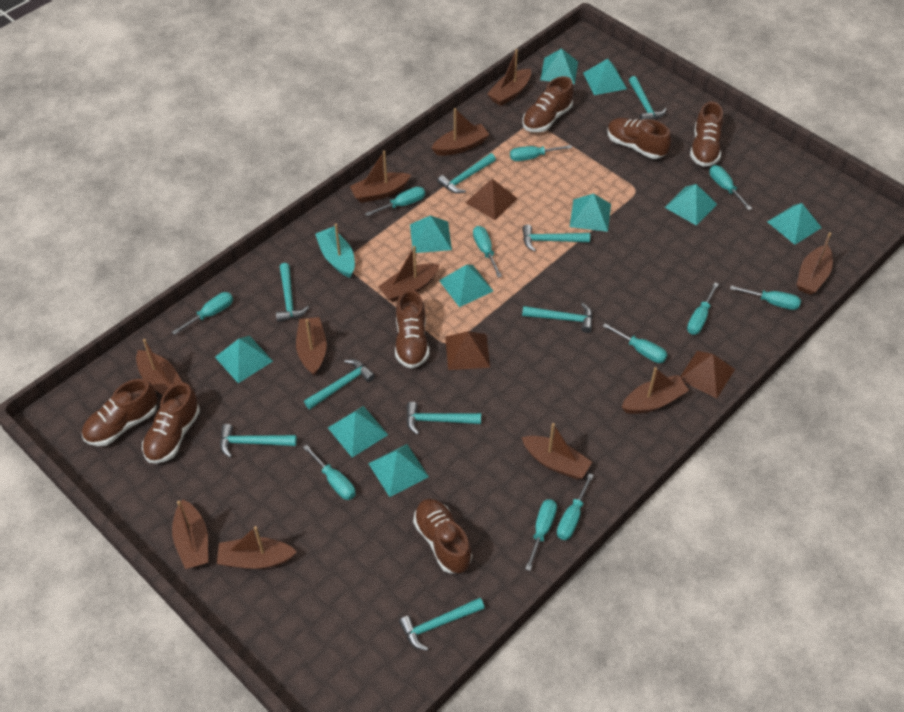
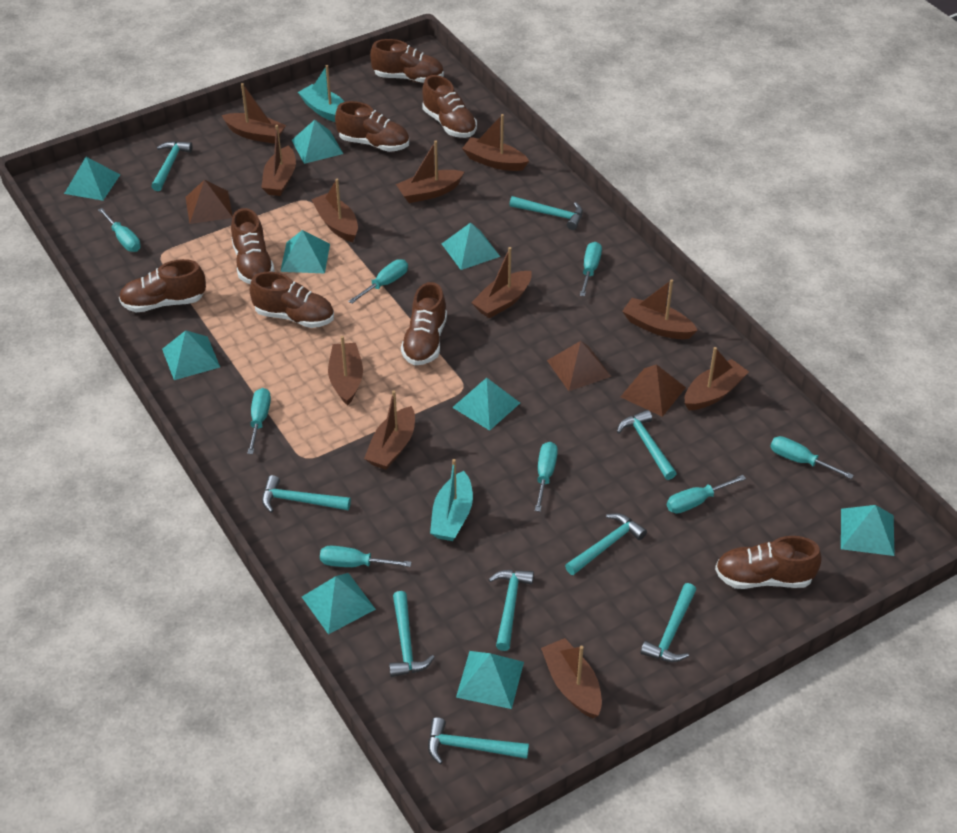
brown shoe: 7 -> 8
turquoise boat: 1 -> 2
turquoise pyramid: 10 -> 9
turquoise screwdriver: 11 -> 8

